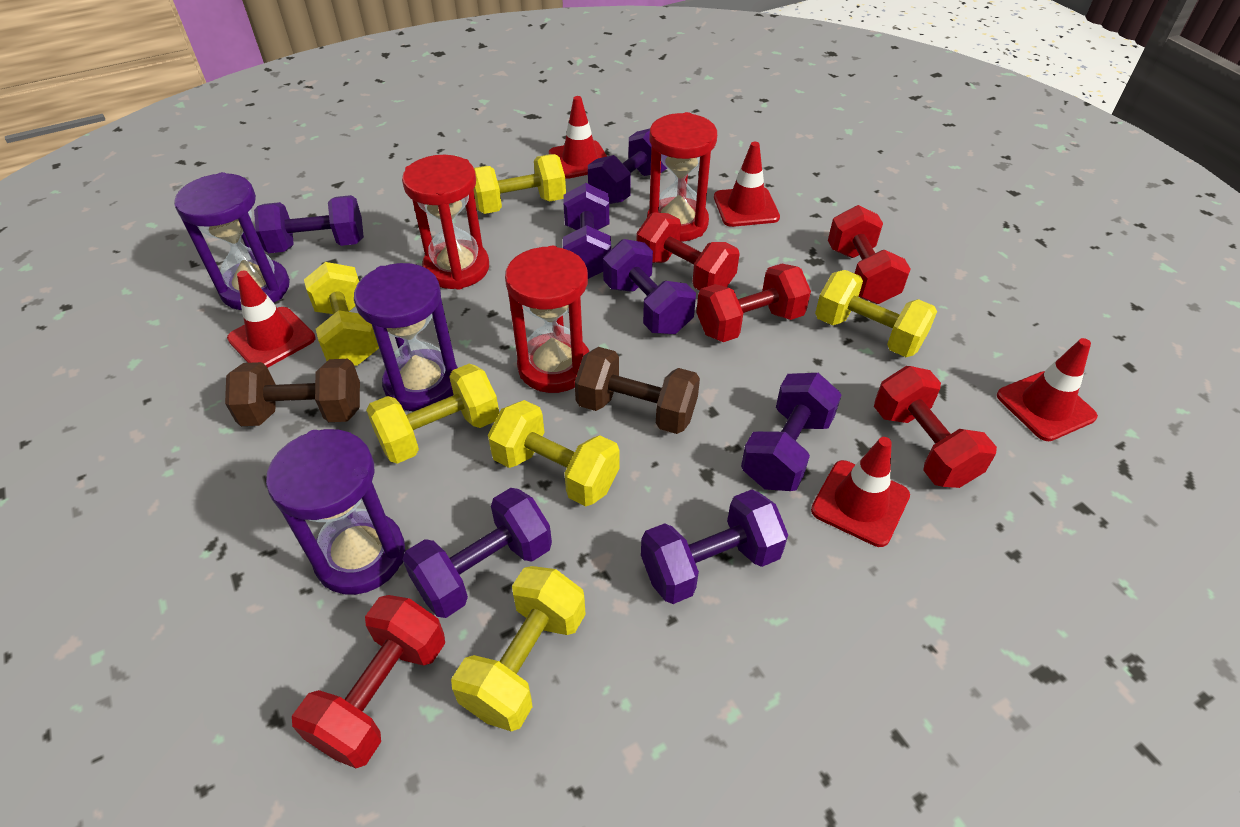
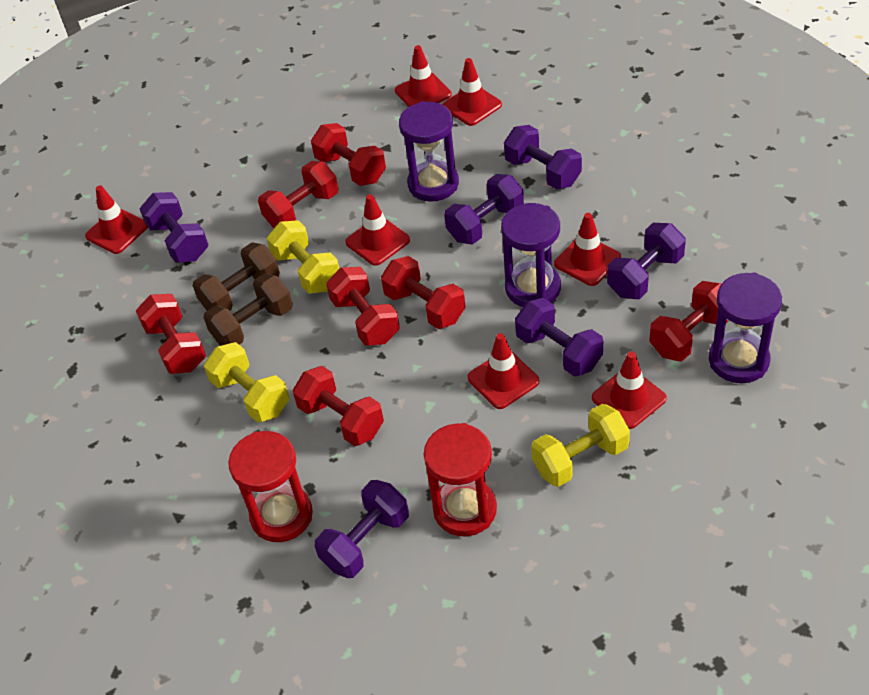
purple dumbbell: 7 -> 6
red dumbbell: 5 -> 7
red hourglass: 3 -> 2
red traffic cone: 5 -> 7
yellow dumbbell: 6 -> 3

